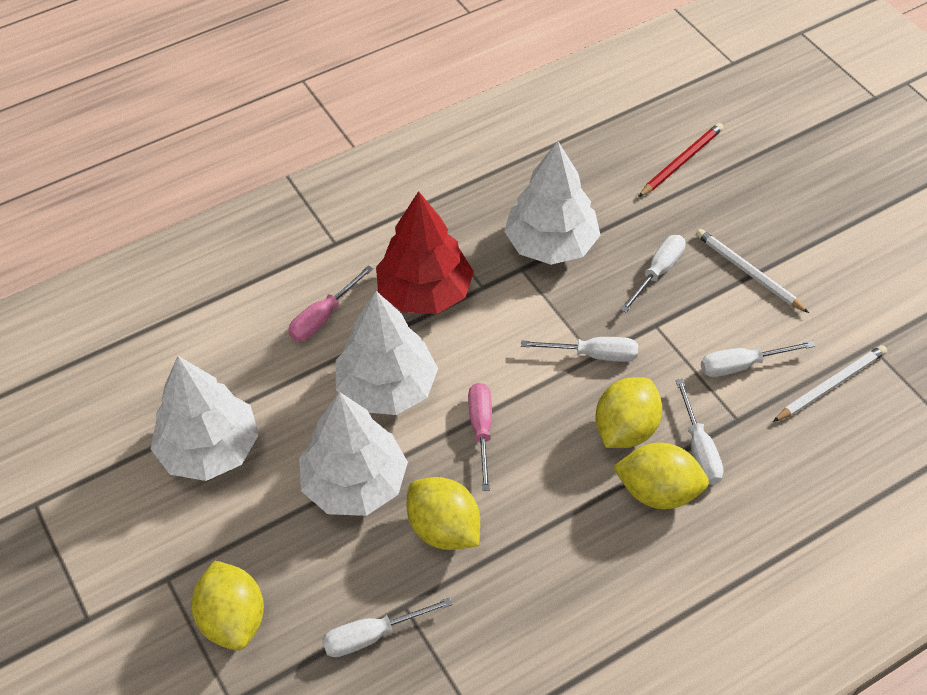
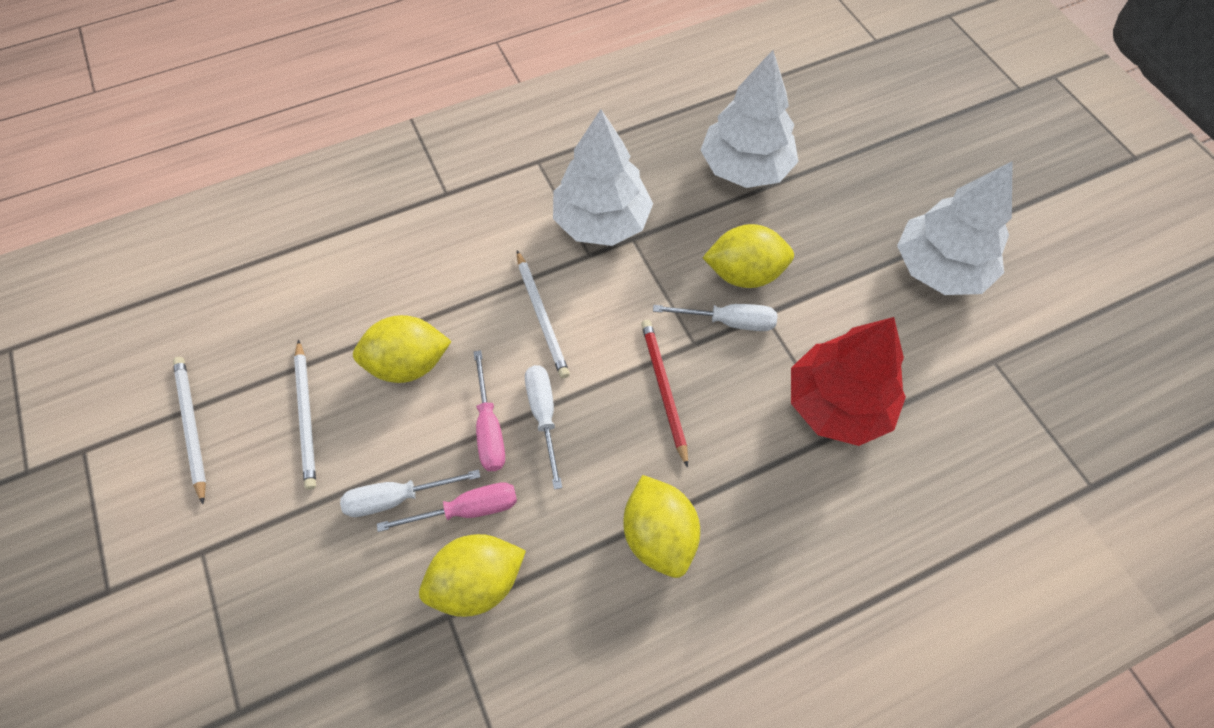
white pencil: 2 -> 3
white screwdriver: 5 -> 3
white tree: 4 -> 3

